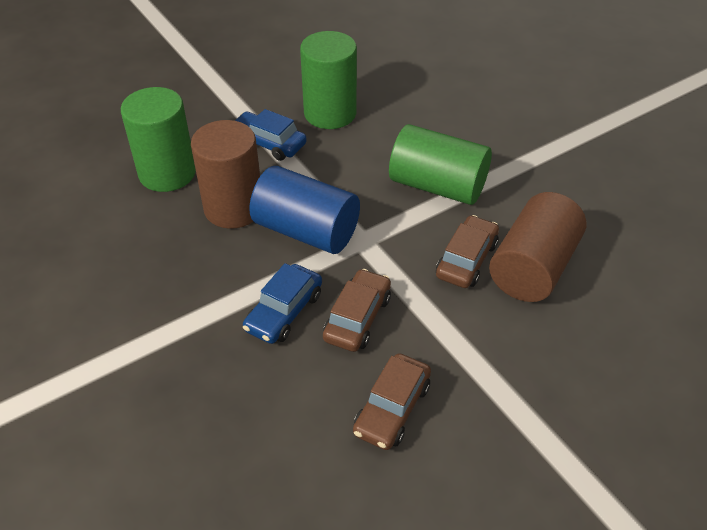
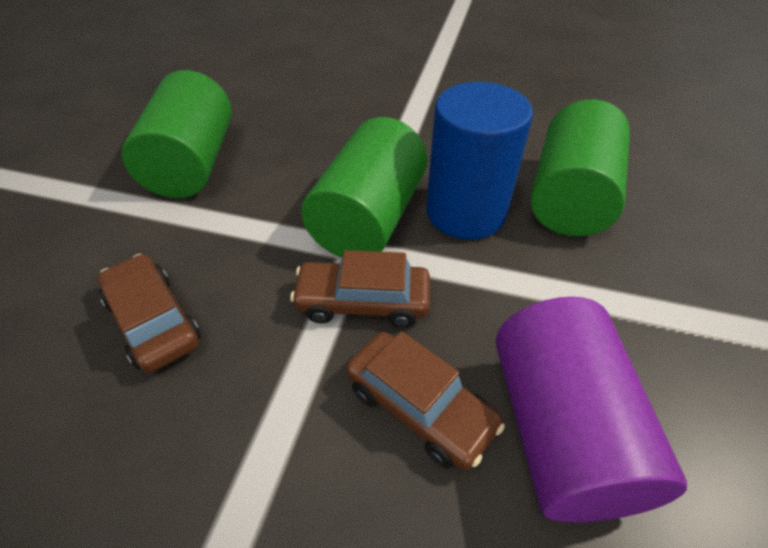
blue car: 2 -> 0
brown cylinder: 2 -> 0
purple cylinder: 0 -> 1

